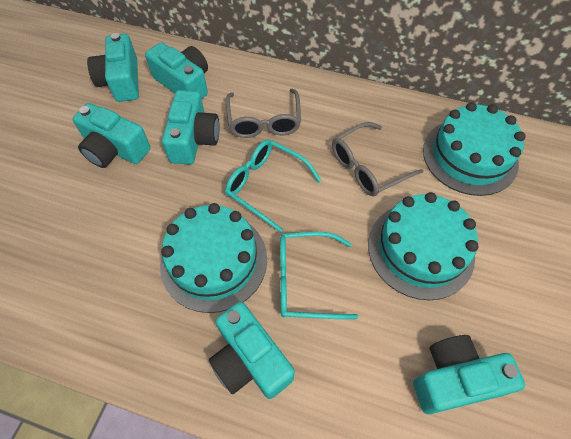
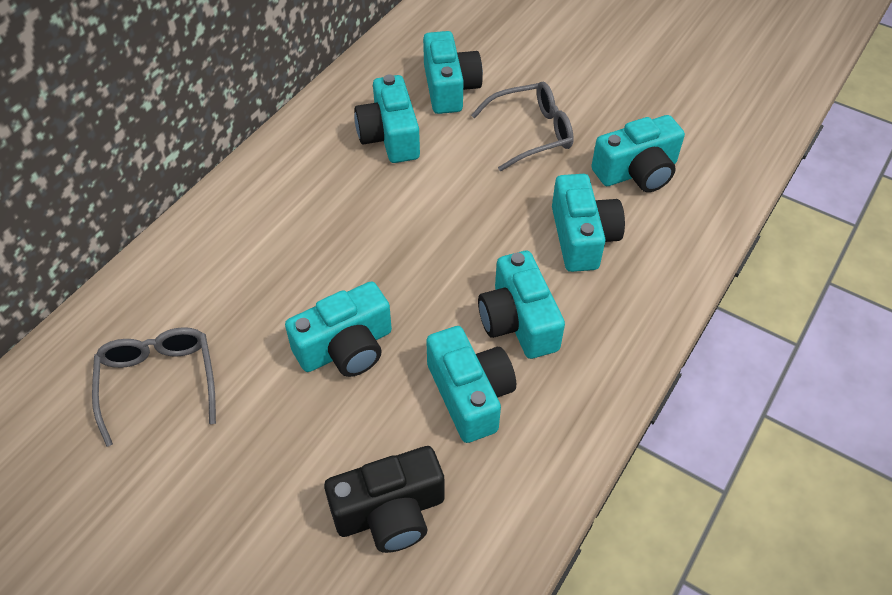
black camera: 0 -> 1
turquoise cake: 3 -> 0
turquoise camera: 6 -> 7
turquoise glasses: 2 -> 0

